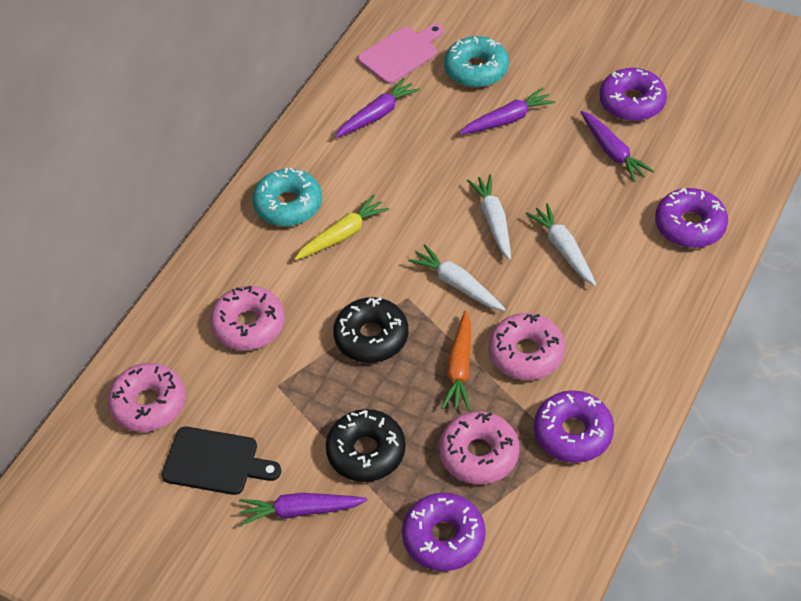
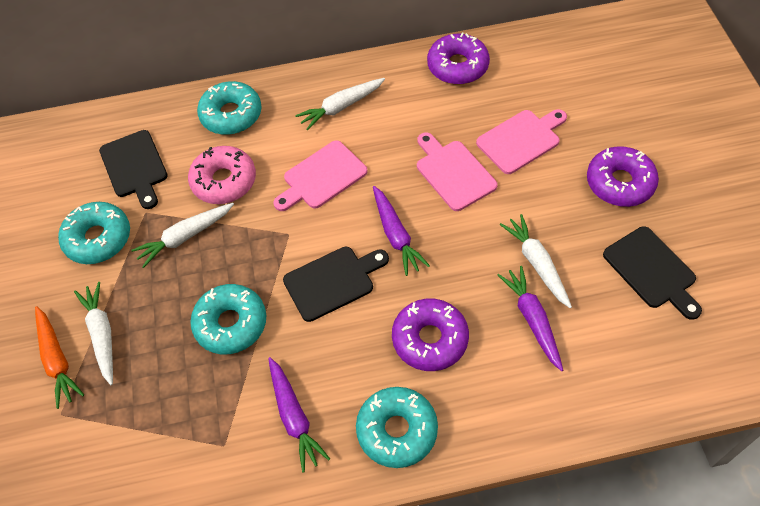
black cutting board: 1 -> 3
black donut: 2 -> 0
pink cutting board: 1 -> 3
pink donut: 4 -> 1
purple carrot: 4 -> 3
purple donut: 4 -> 3
turquoise donut: 2 -> 4
white carrot: 3 -> 4
yellow carrot: 1 -> 0

